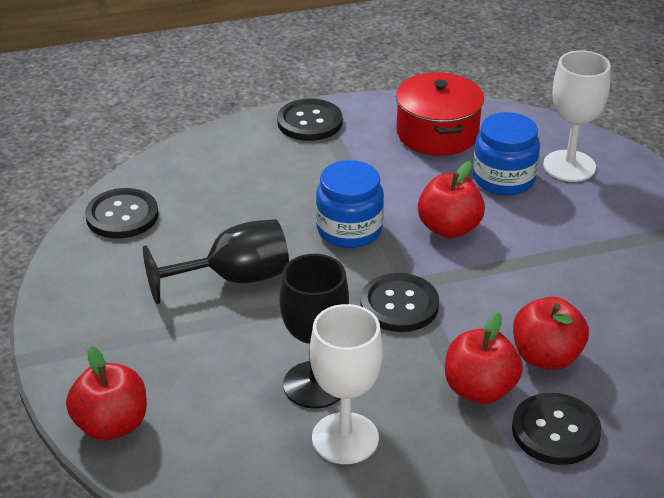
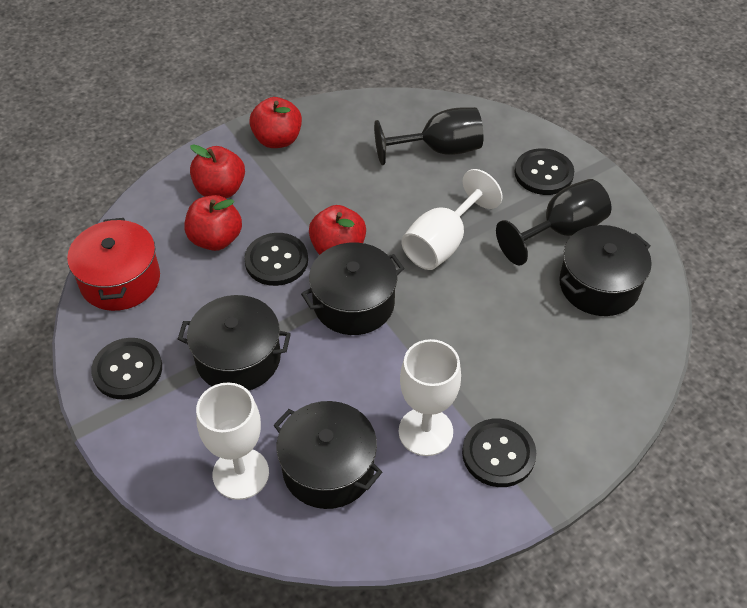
black pot: 0 -> 4
blue jar: 2 -> 0
white goblet: 2 -> 3

